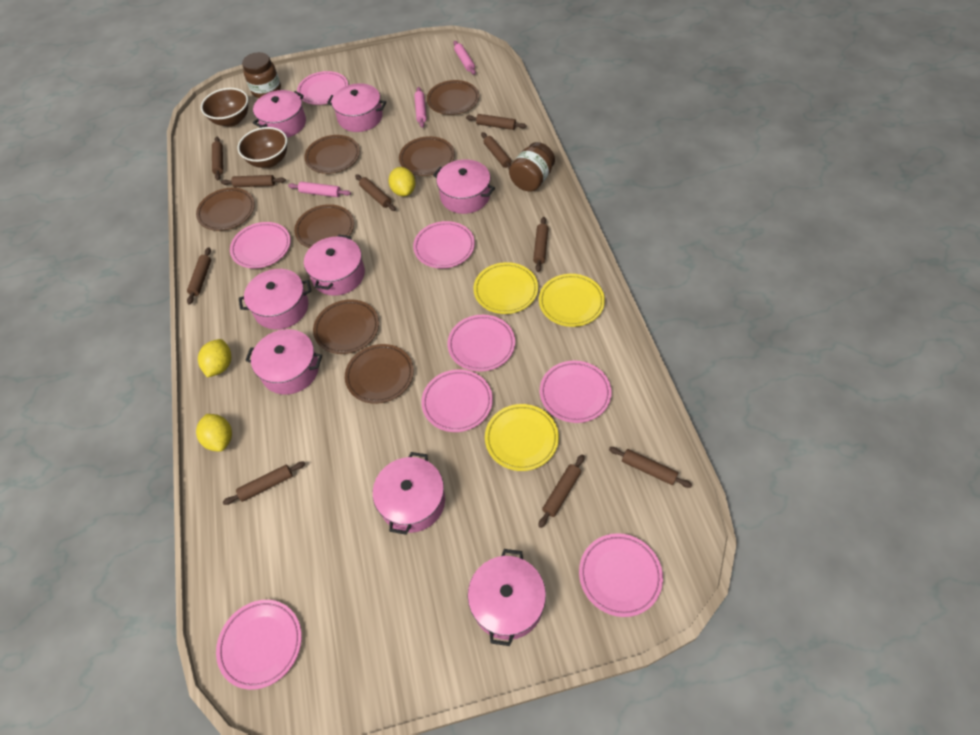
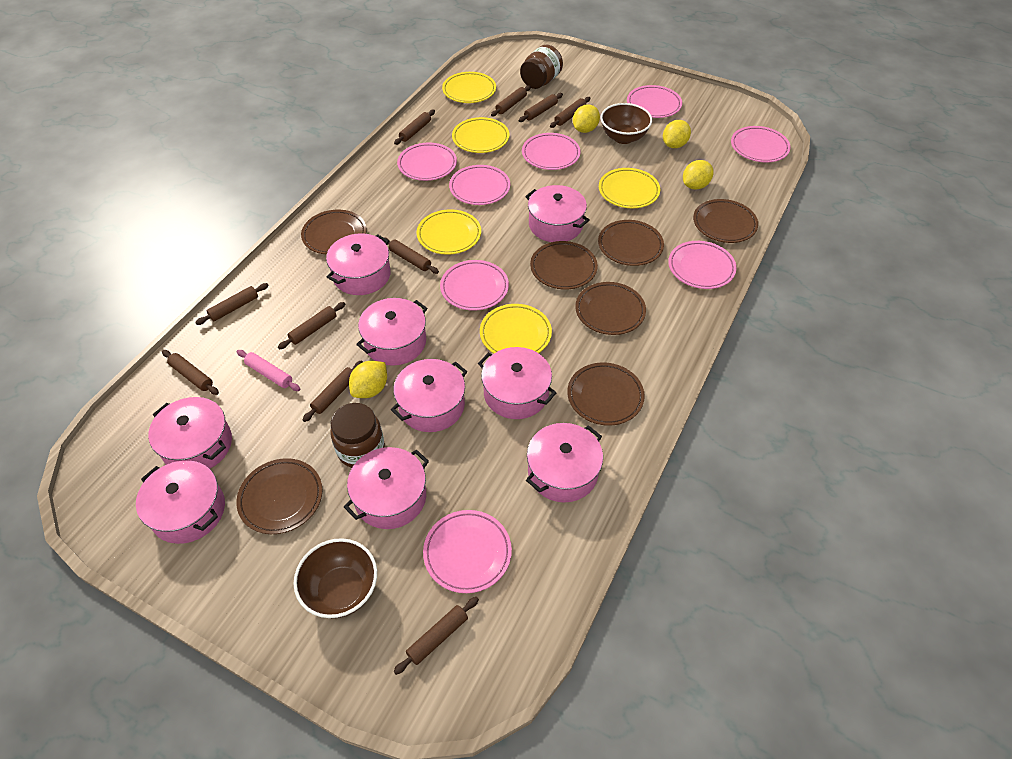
pink pot: 8 -> 9
pink rolling pin: 3 -> 1
yellow lemon: 3 -> 4
yellow plate: 3 -> 5

